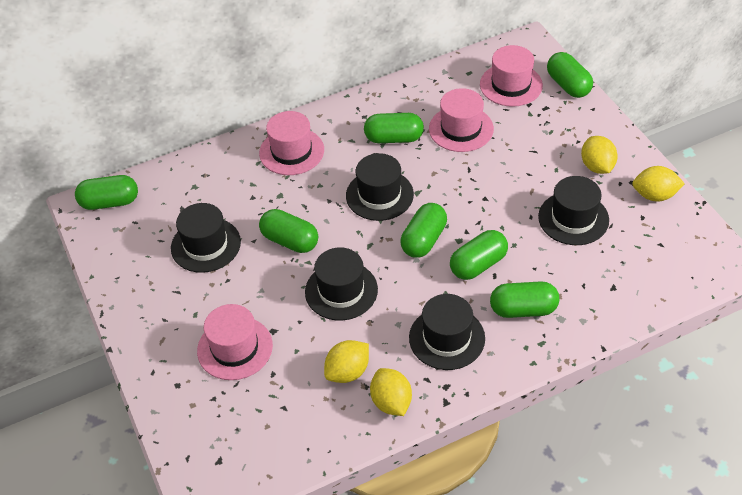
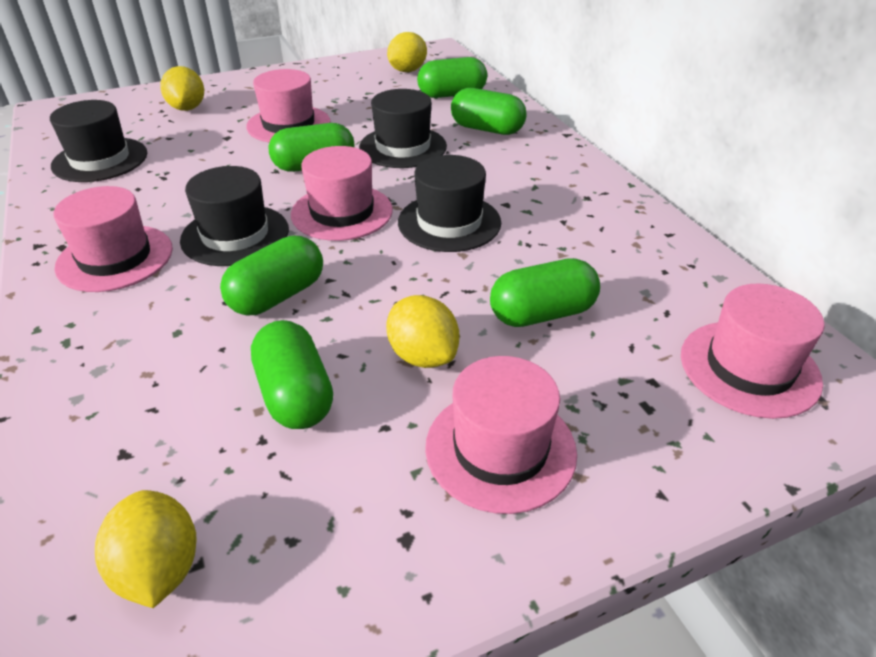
black hat: 5 -> 4
green capsule: 7 -> 6
pink hat: 4 -> 5

